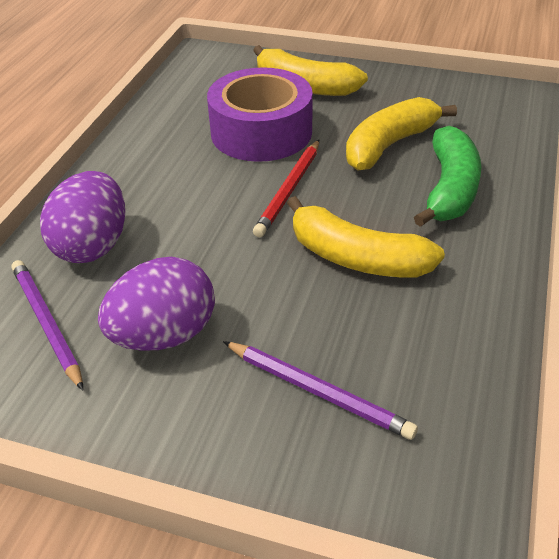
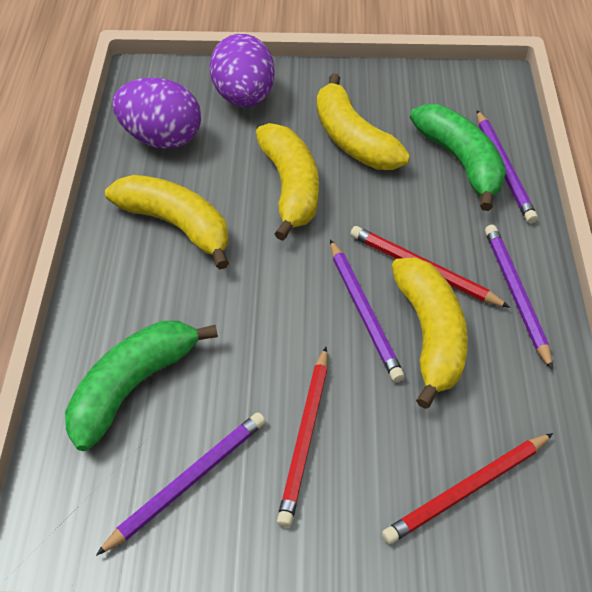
green banana: 1 -> 2
purple pencil: 2 -> 4
purple tape: 1 -> 0
red pencil: 1 -> 3
yellow banana: 3 -> 4

